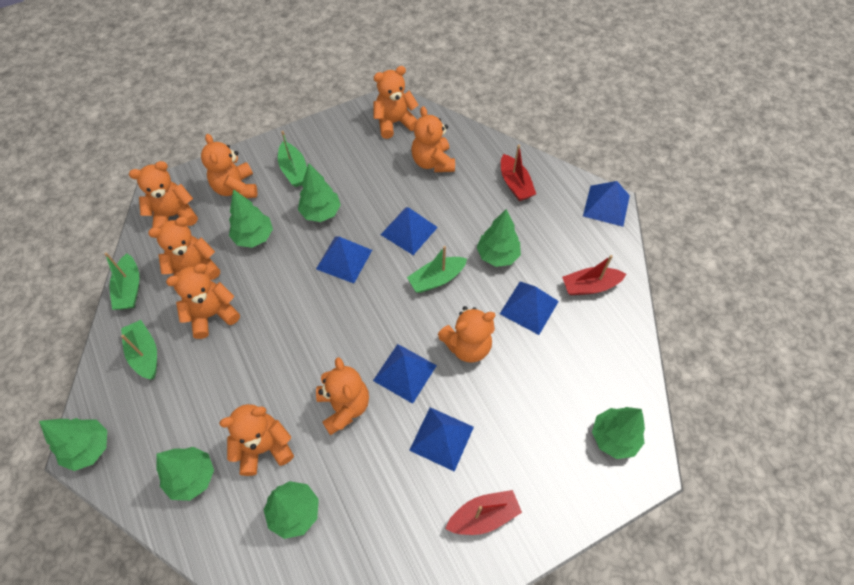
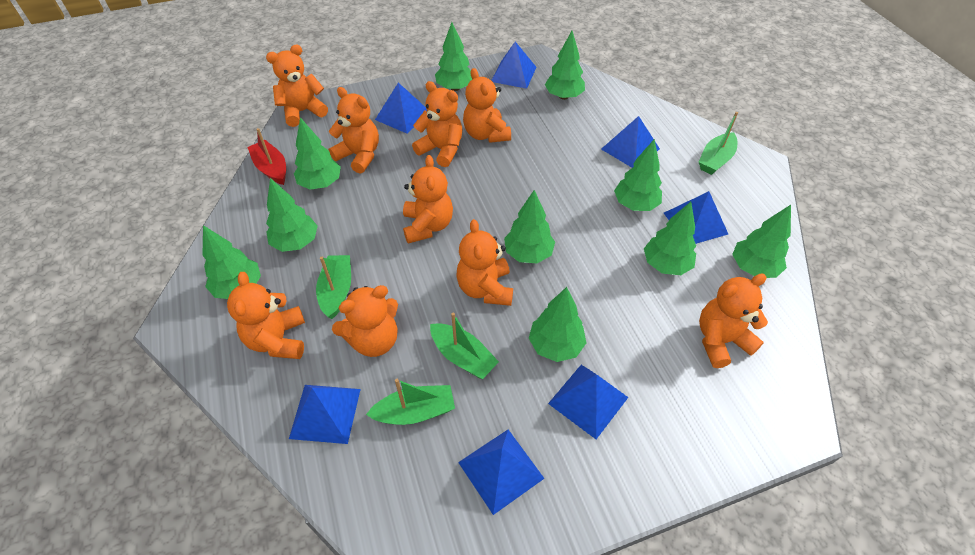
blue pyramid: 6 -> 7
green tree: 7 -> 10
red boat: 3 -> 1

